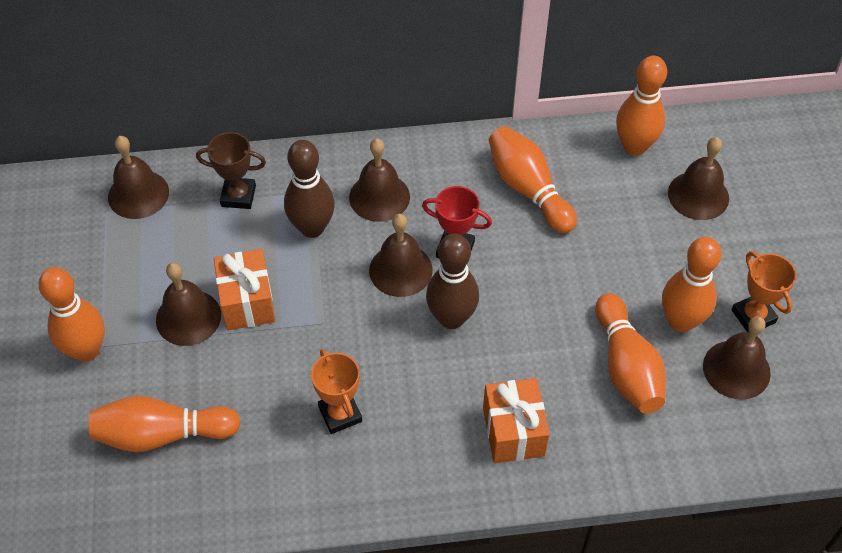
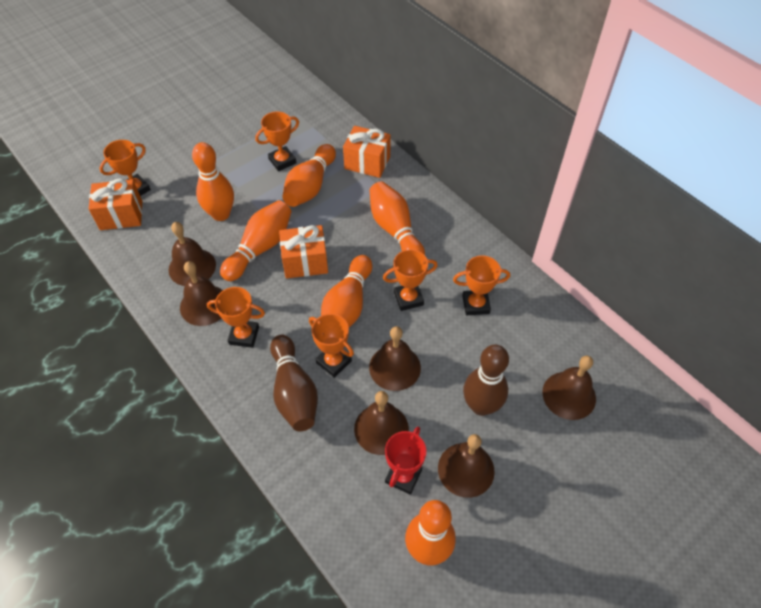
brown trophy: 1 -> 0
orange gift: 2 -> 3
orange trophy: 2 -> 6

